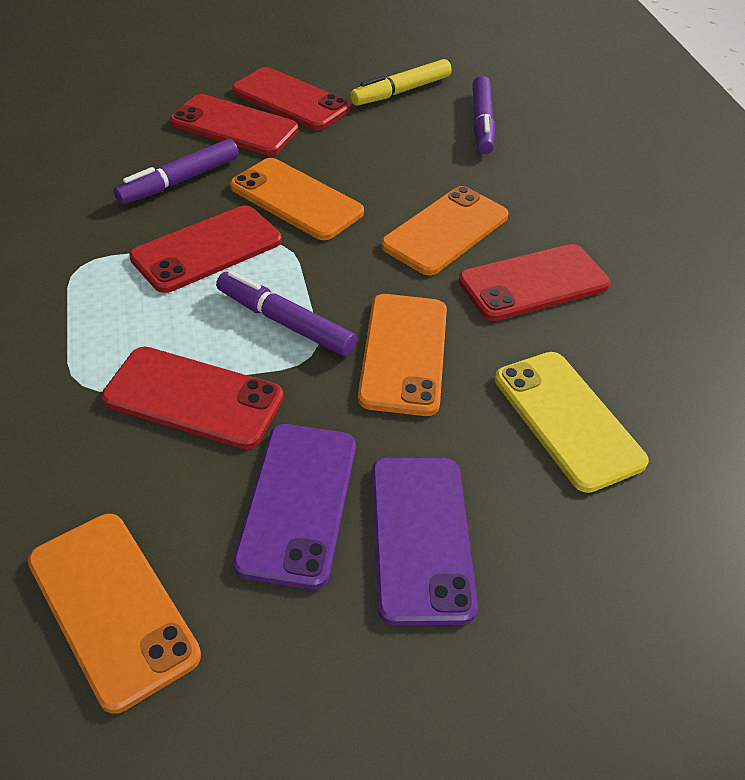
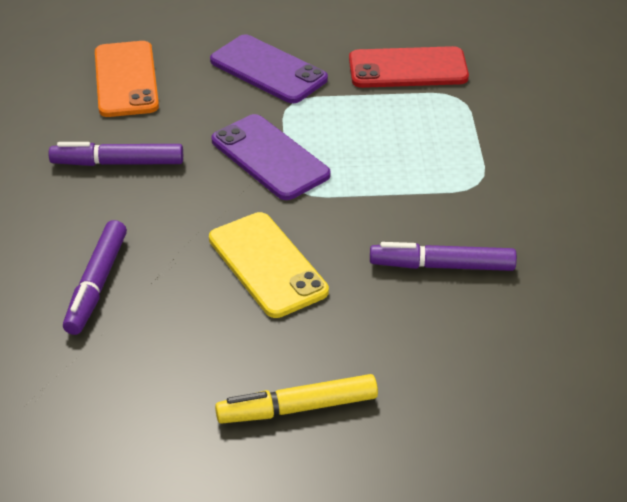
orange phone: 4 -> 1
red phone: 5 -> 1

